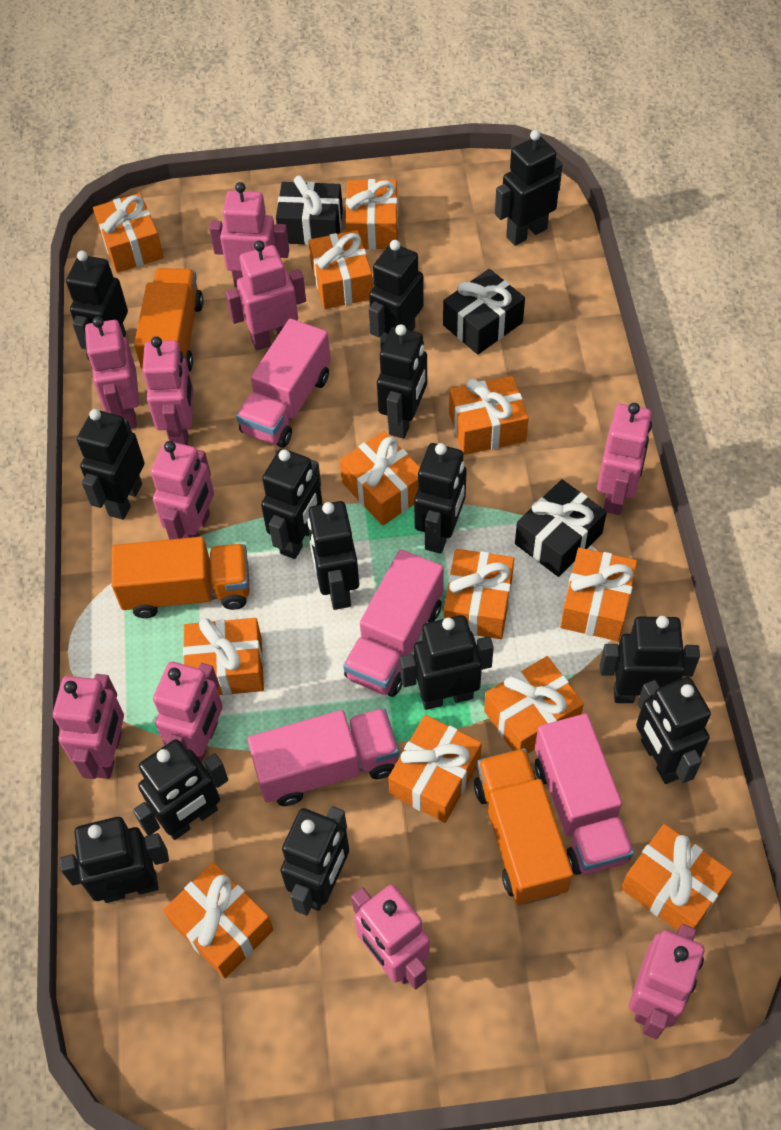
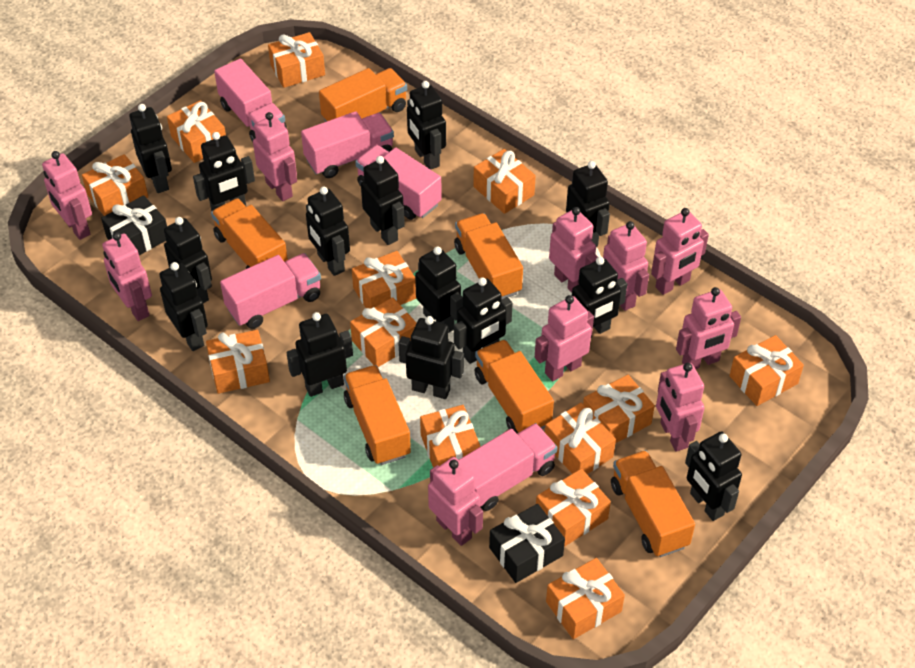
black gift: 3 -> 2
orange gift: 12 -> 13
orange truck: 3 -> 6
pink truck: 4 -> 5

